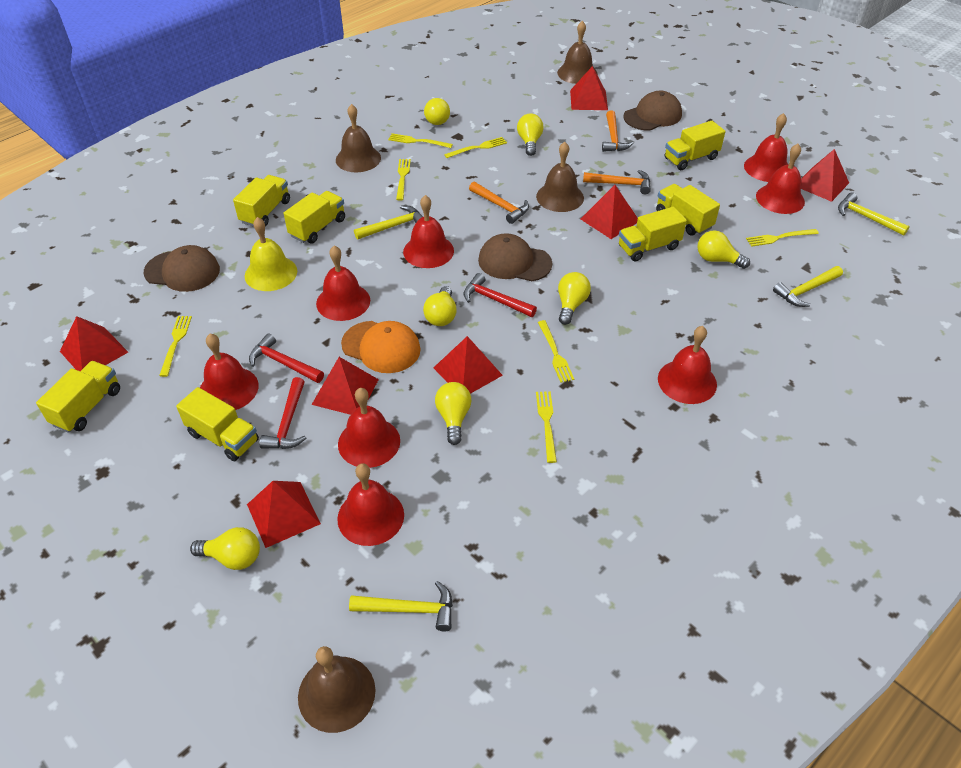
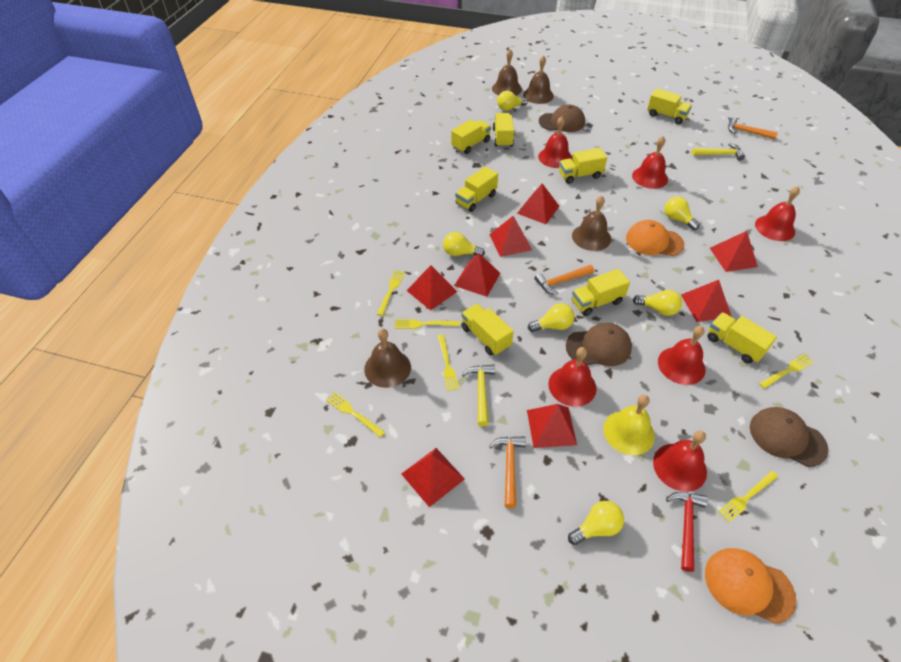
orange cap: 1 -> 2
red bell: 8 -> 6
red hammer: 3 -> 1
red pyramid: 7 -> 8
yellow fork: 7 -> 6
yellow hammer: 4 -> 2
yellow light bulb: 7 -> 6
yellow truck: 7 -> 8

